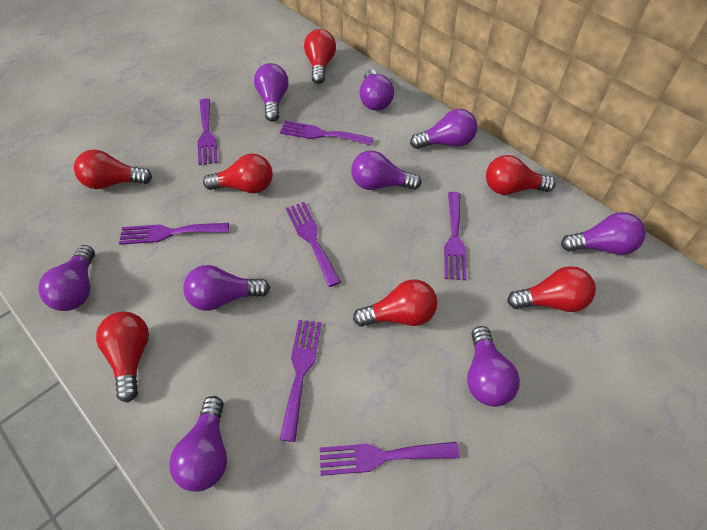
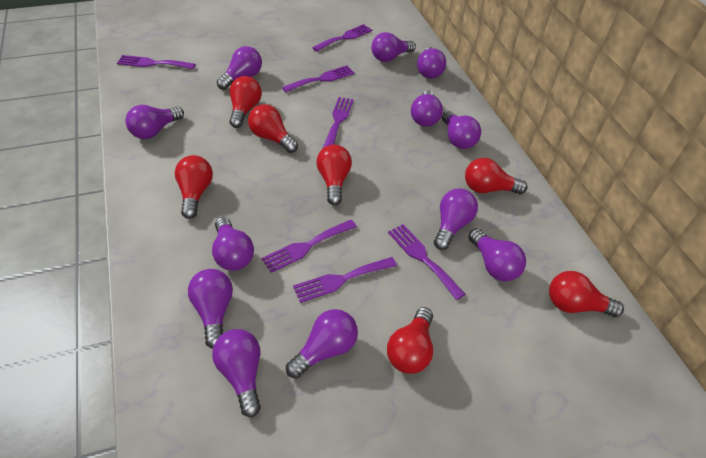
purple light bulb: 9 -> 12

